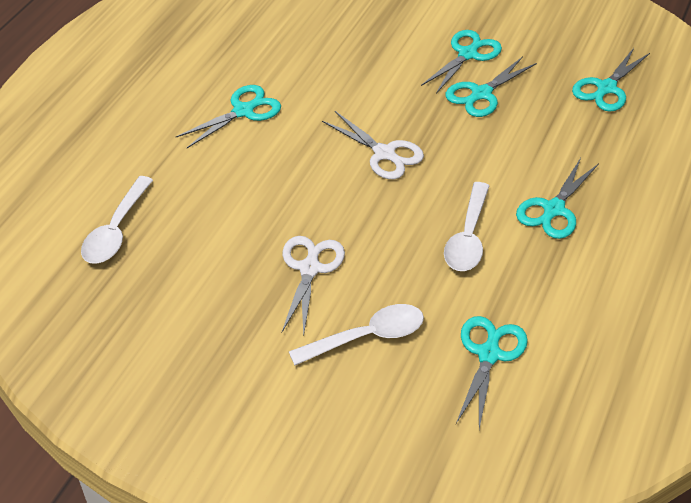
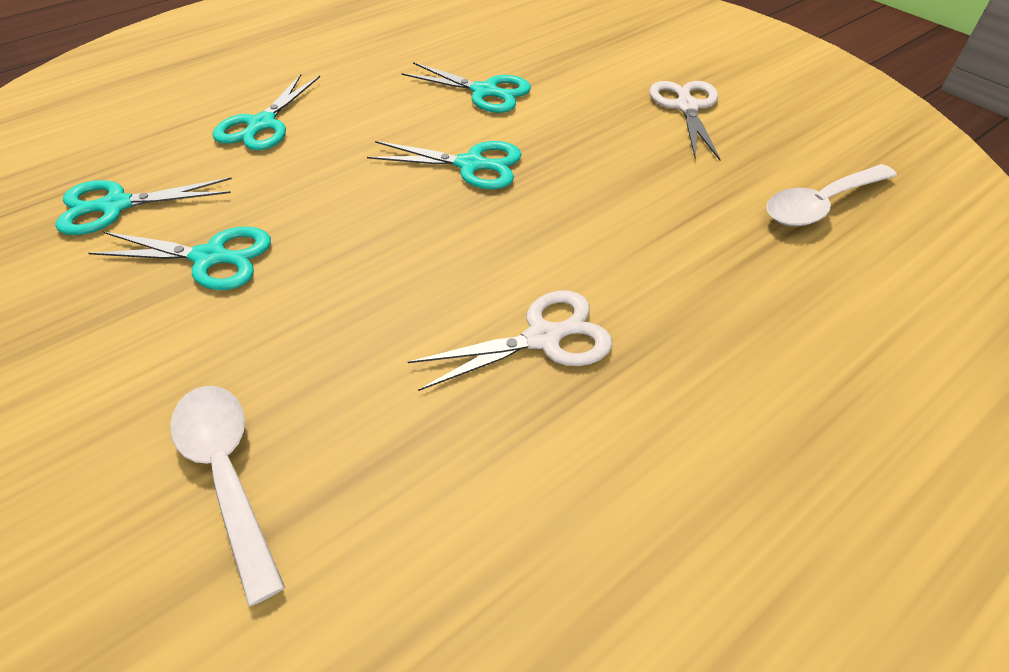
turquoise scissors: 6 -> 5
white spoon: 3 -> 2

